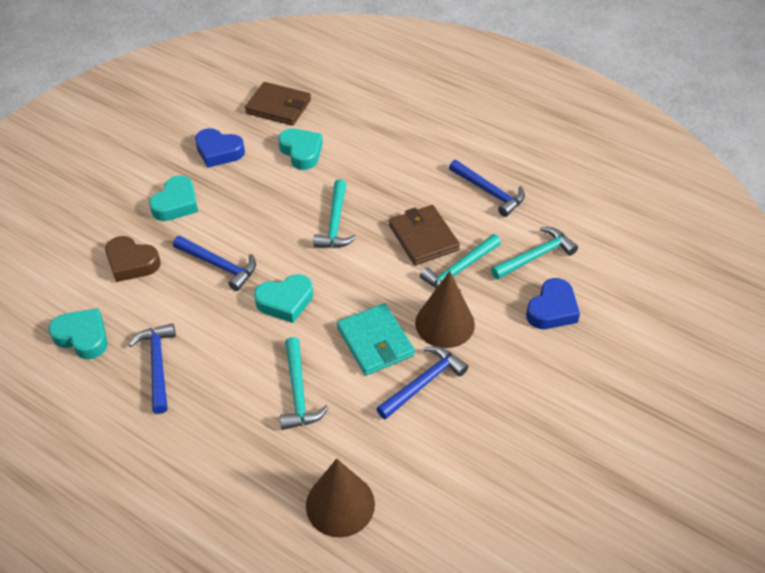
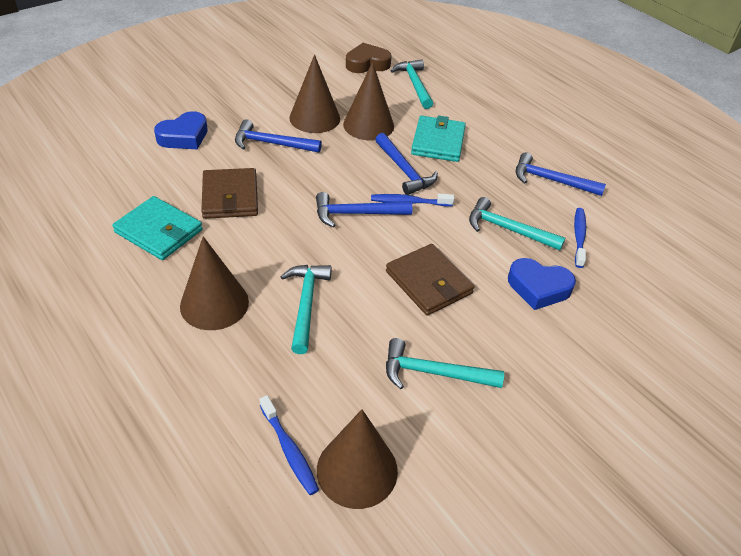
blue toothbrush: 0 -> 3
brown cone: 2 -> 4
turquoise heart: 4 -> 0
turquoise wallet: 1 -> 2

